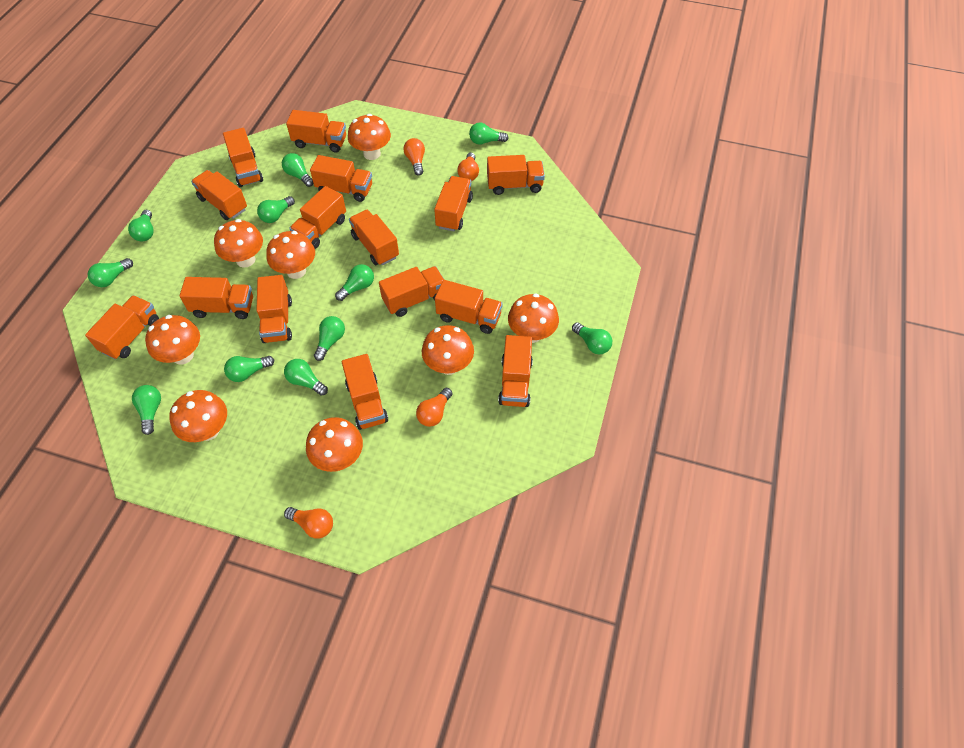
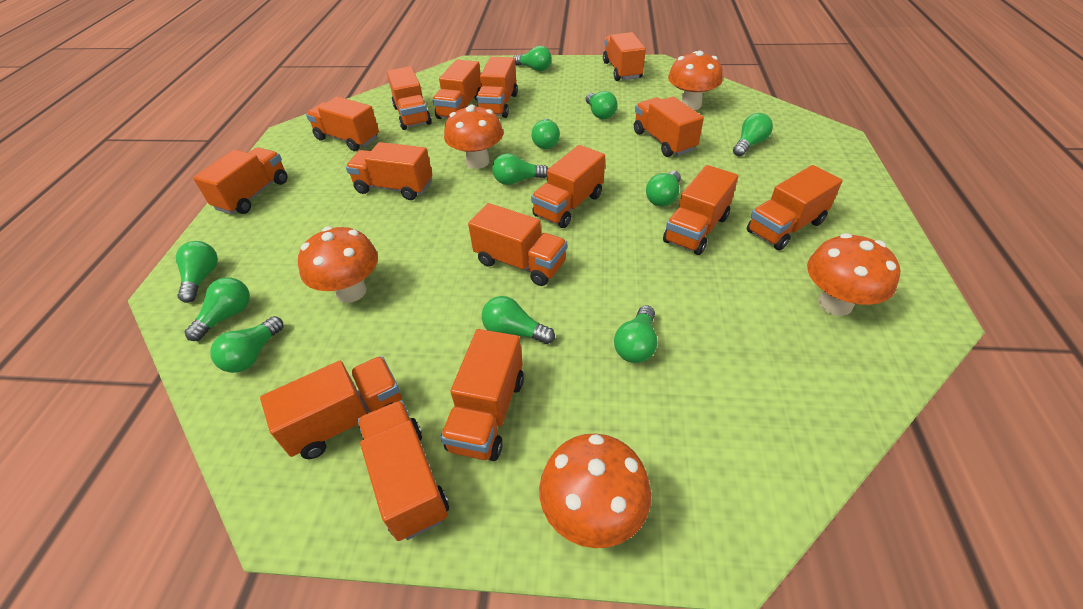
orange light bulb: 4 -> 0
orange mushroom: 8 -> 5

